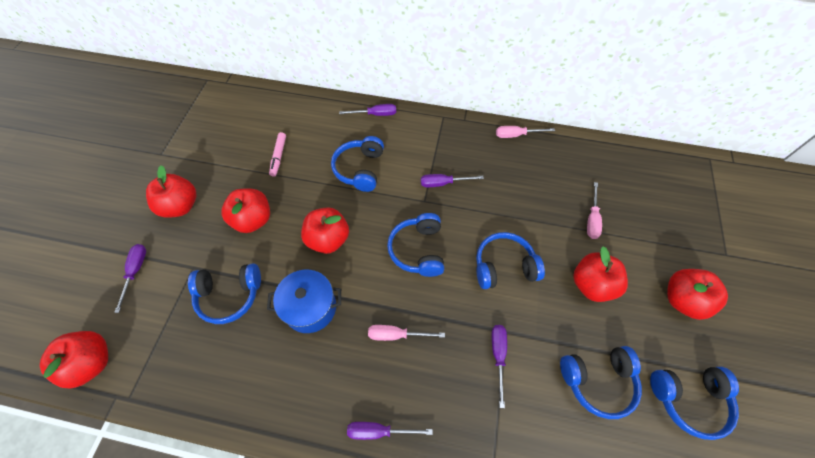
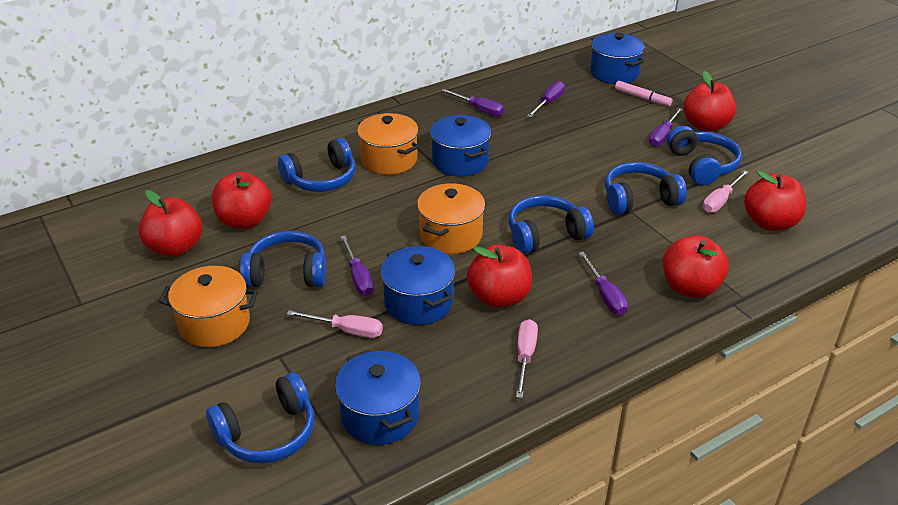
blue pot: 1 -> 4
orange pot: 0 -> 3

